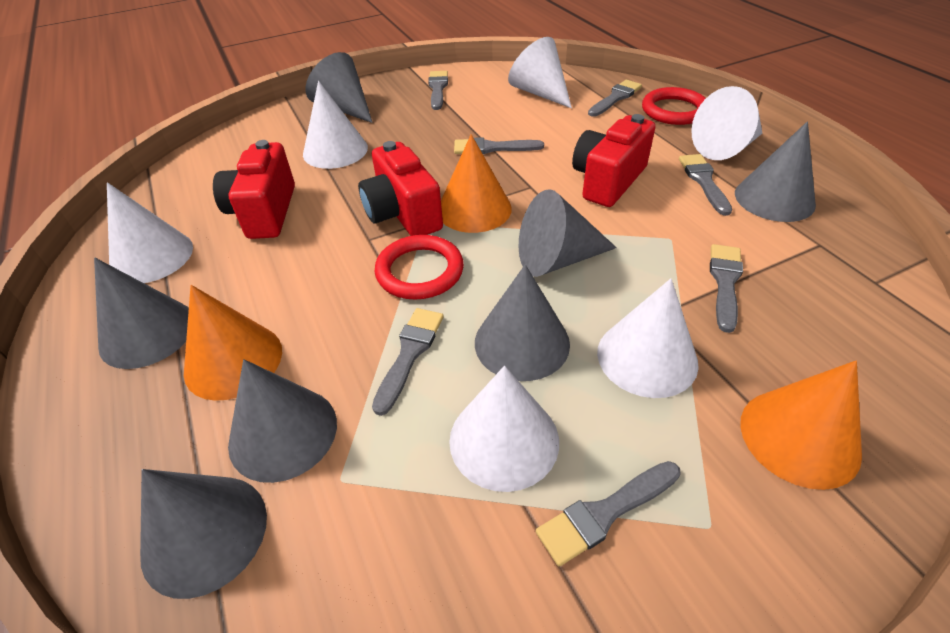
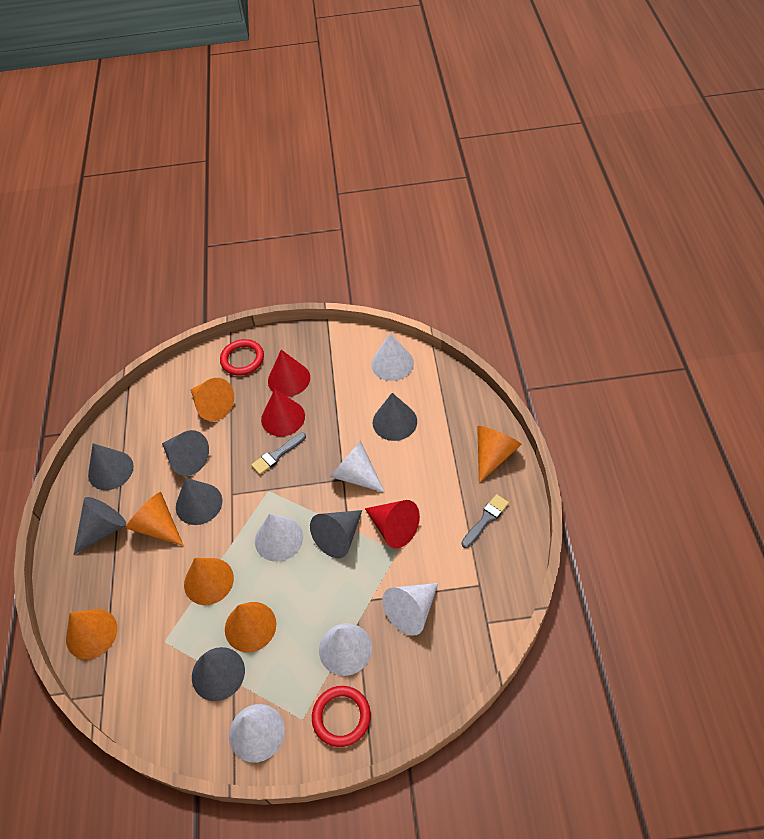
grey brush: 7 -> 2
orange cone: 3 -> 6
red camera: 3 -> 0
red cone: 0 -> 3

